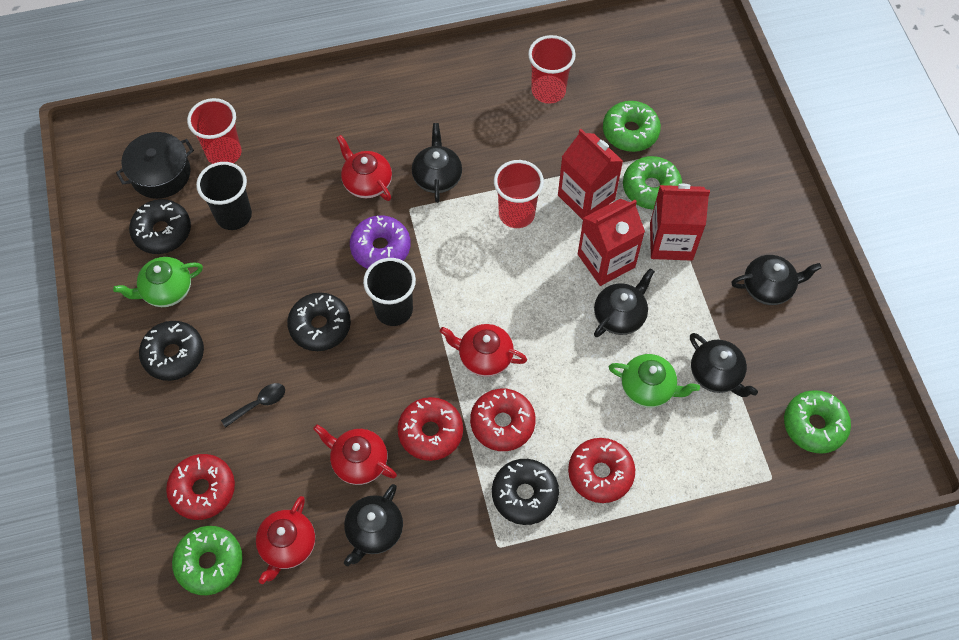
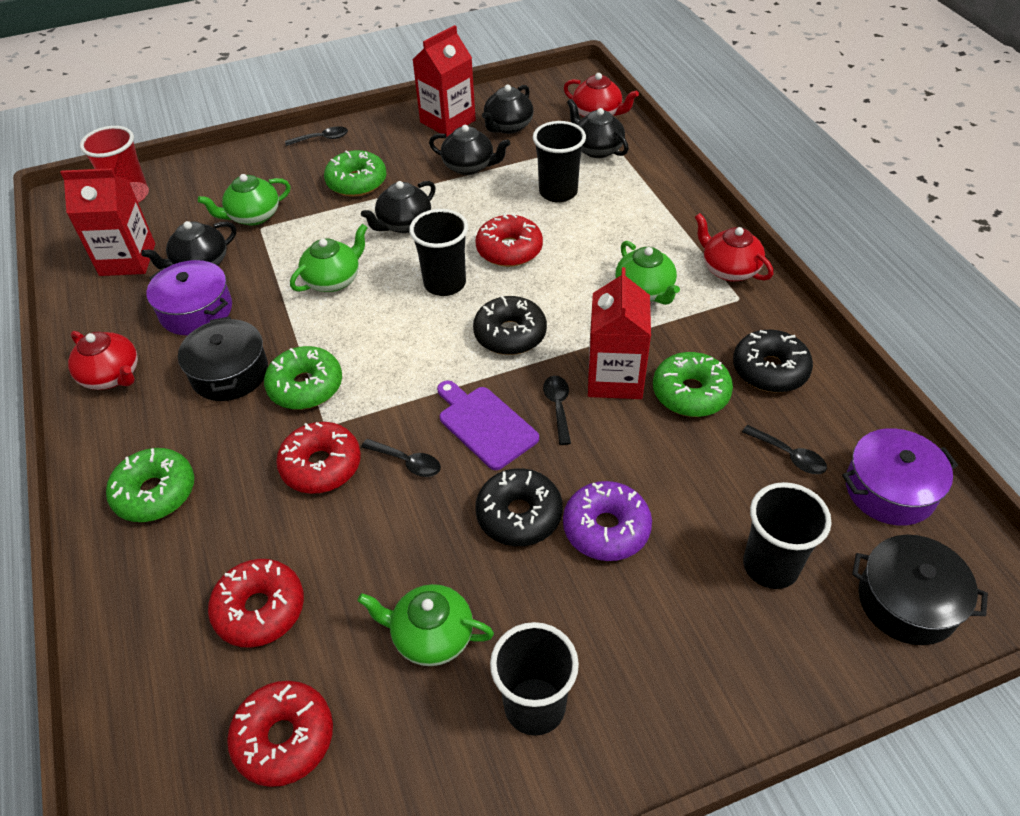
black cup: 2 -> 4
black donut: 4 -> 3
black pot: 1 -> 2
black spoon: 1 -> 4
green teapot: 2 -> 4
purple cutting board: 0 -> 1
purple pot: 0 -> 2
red cup: 3 -> 1
red teapot: 4 -> 3

